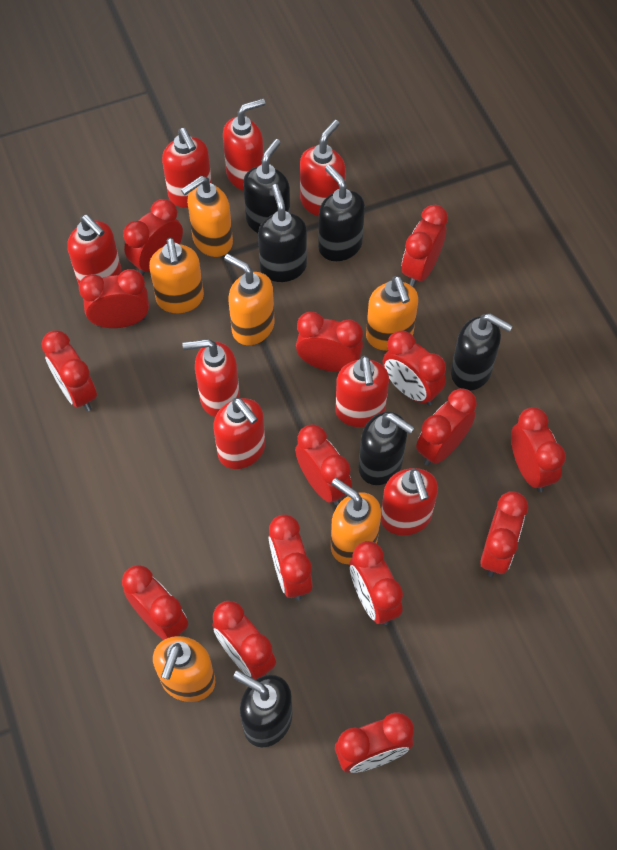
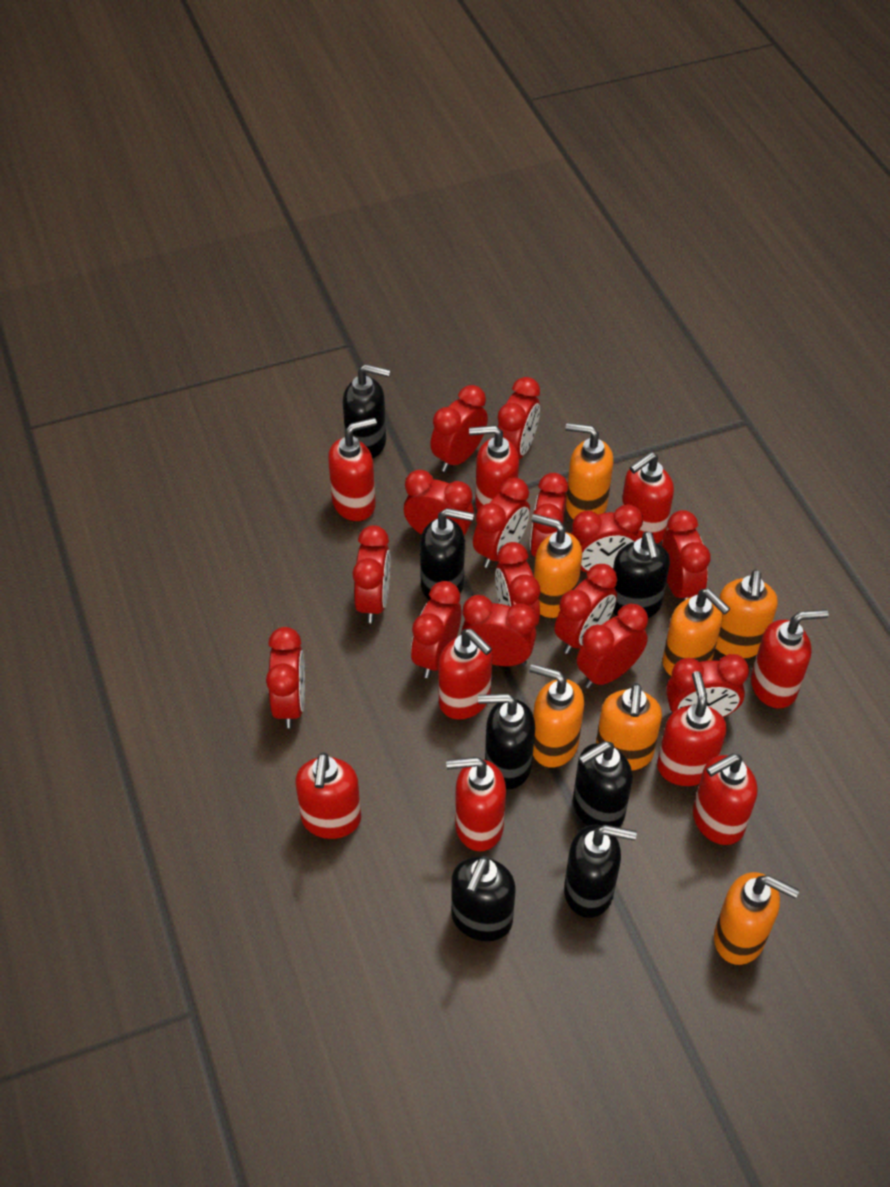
black soap dispenser: 6 -> 7
orange soap dispenser: 6 -> 7
red soap dispenser: 8 -> 9

